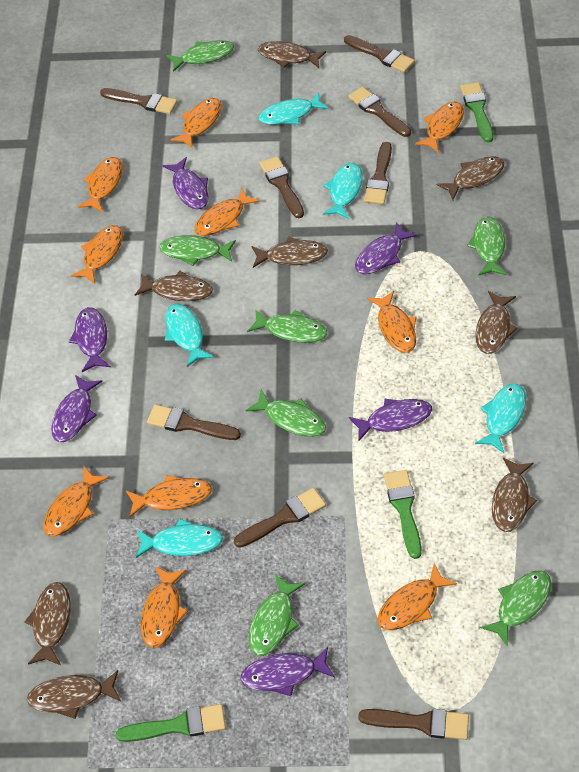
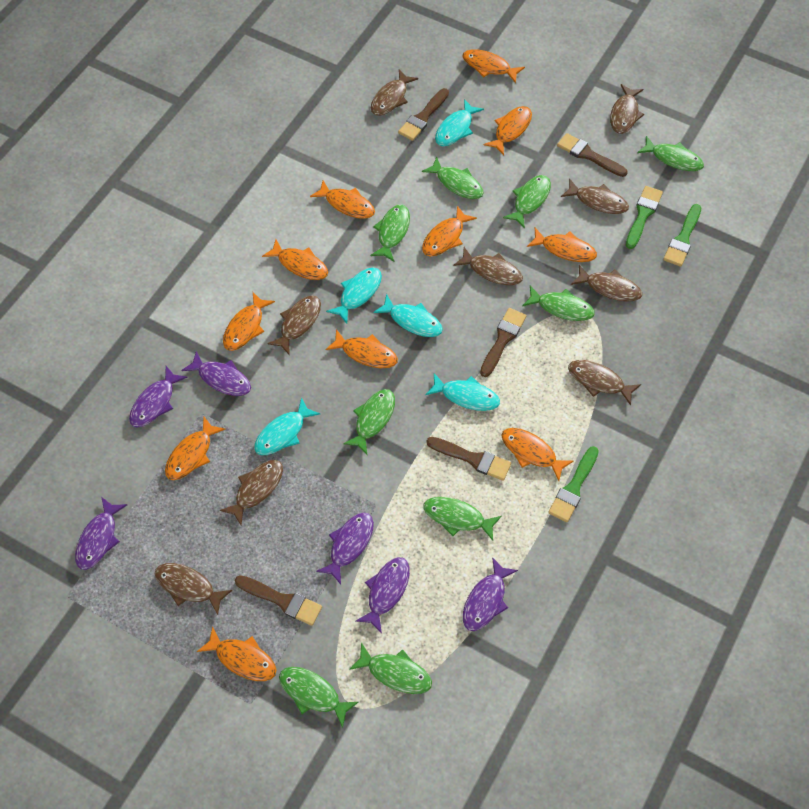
brown brush: 8 -> 5
brown fish: 8 -> 9
green fish: 7 -> 9
orange fish: 10 -> 11

